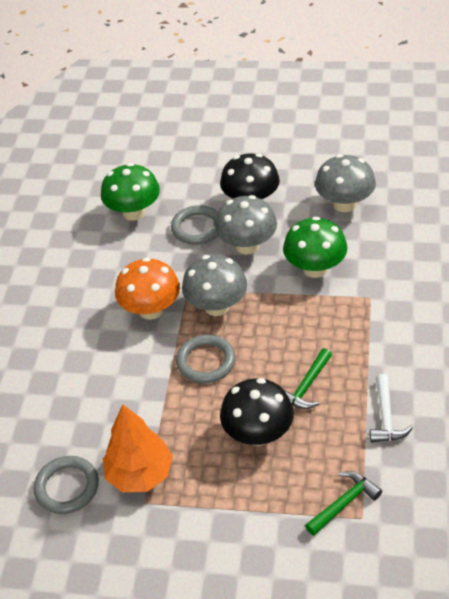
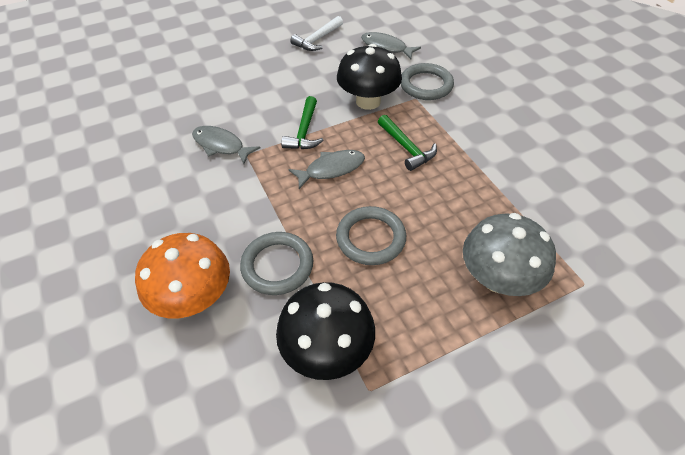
green mushroom: 2 -> 0
grey fish: 0 -> 3
grey mushroom: 3 -> 1
orange tree: 1 -> 0

